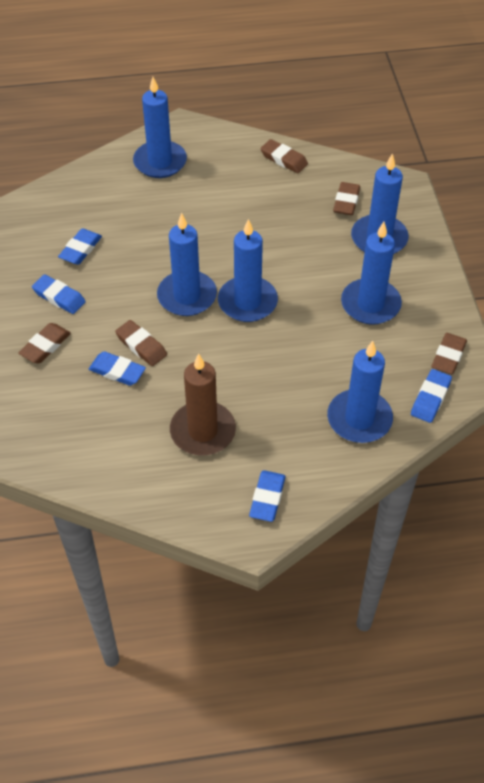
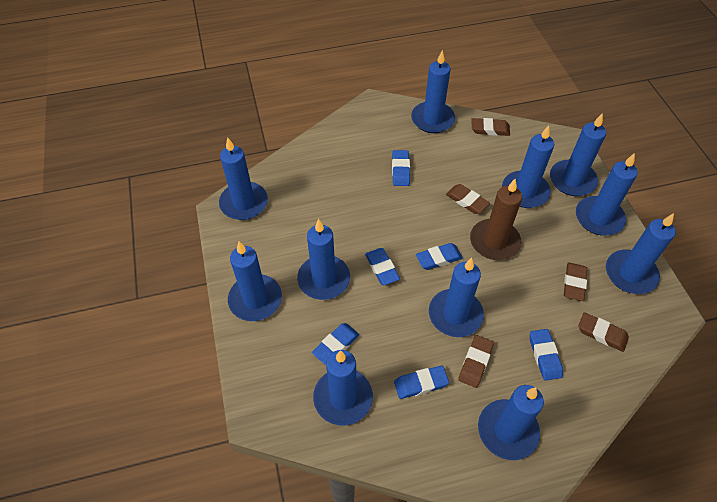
blue candle: 6 -> 11
blue eraser: 5 -> 6

